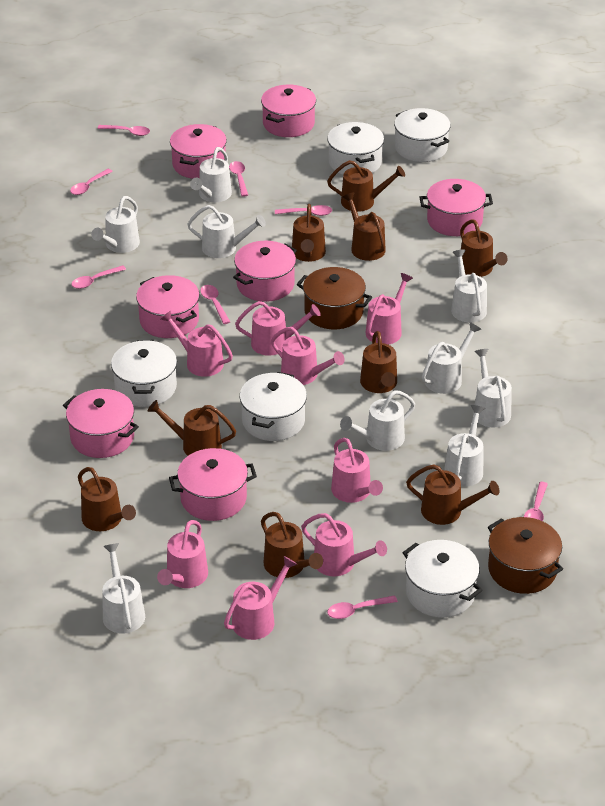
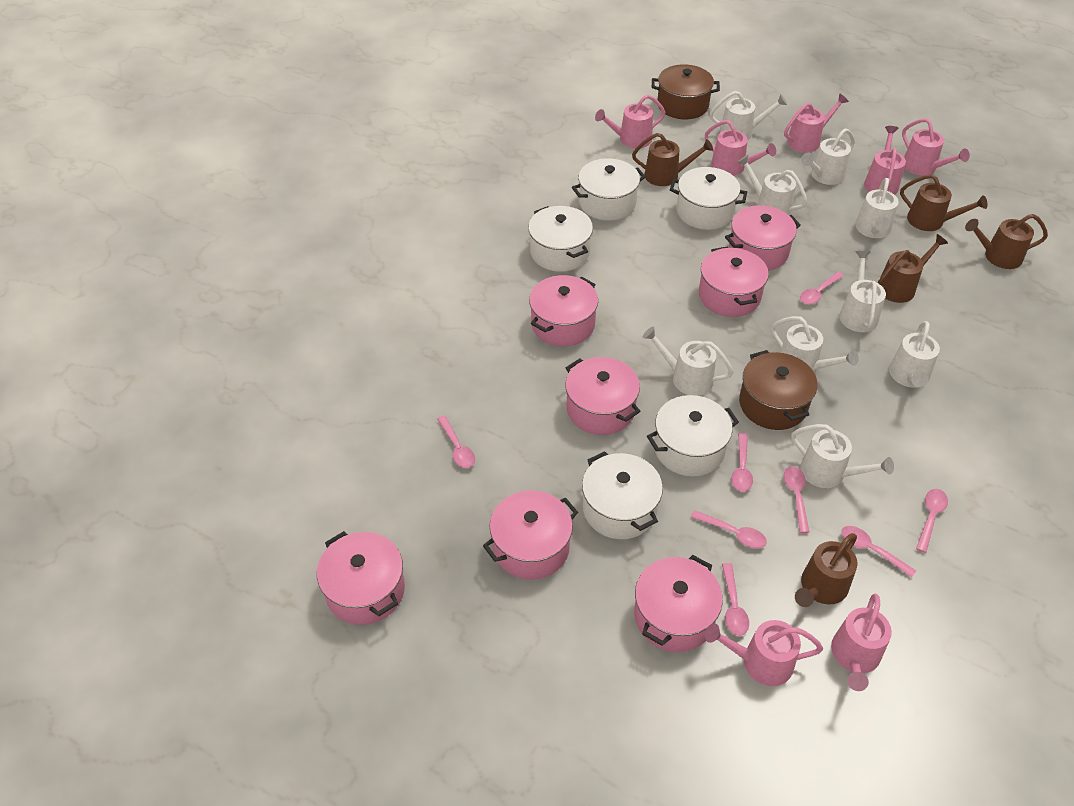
brown watering can: 9 -> 5
pink watering can: 8 -> 7

